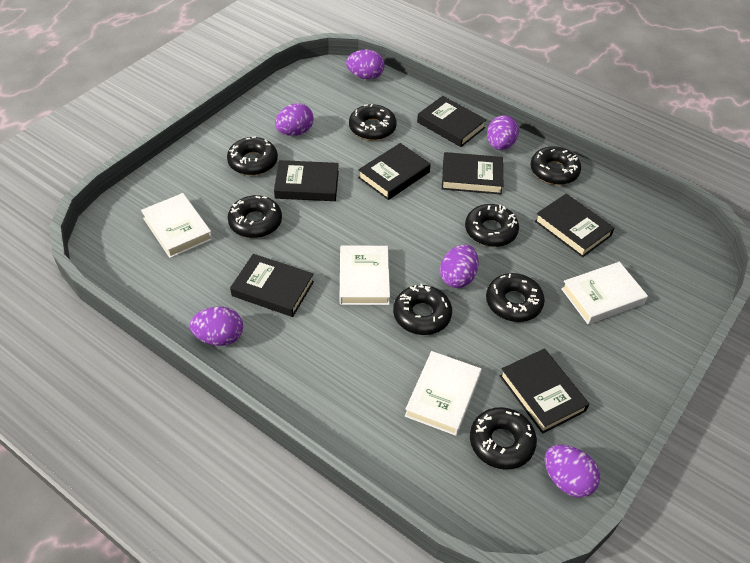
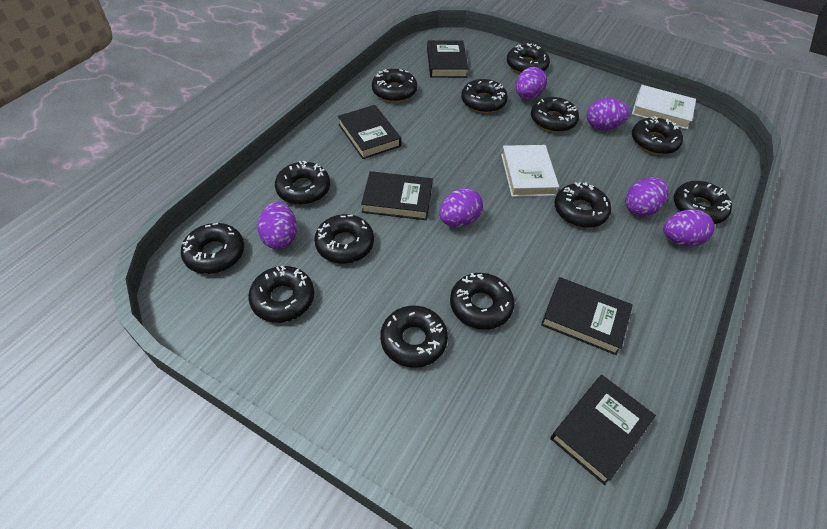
black book: 7 -> 5
black donut: 8 -> 13
white book: 4 -> 2

